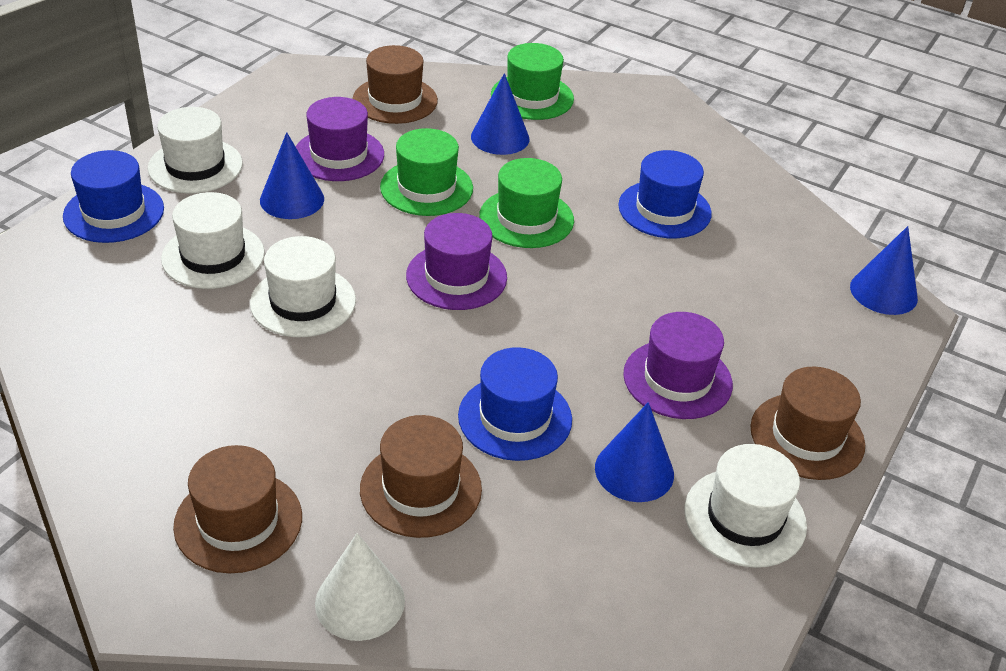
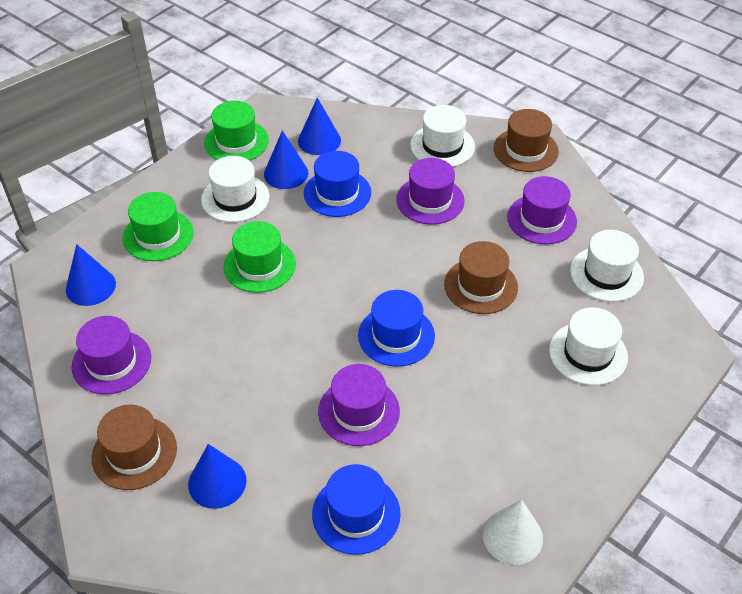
brown hat: 4 -> 3
purple hat: 3 -> 4

